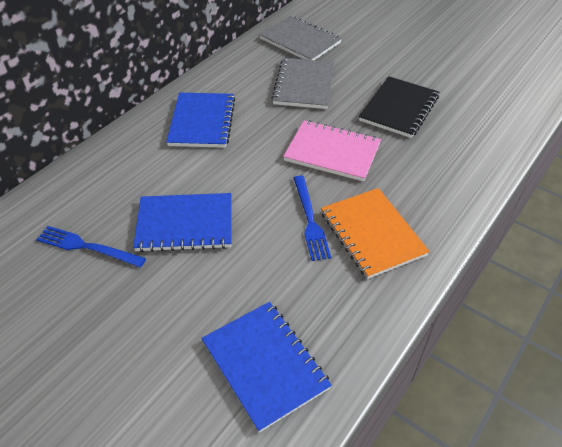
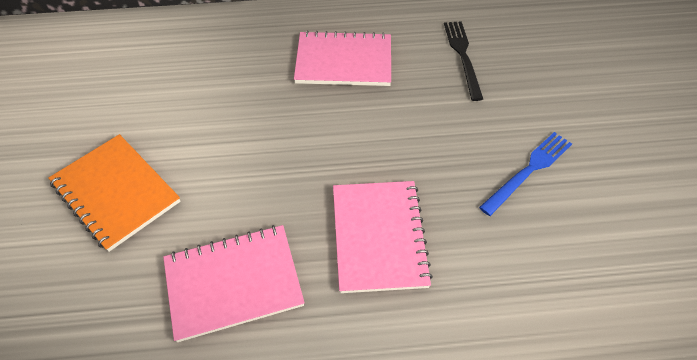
black fork: 0 -> 1
black notebook: 1 -> 0
blue fork: 2 -> 1
blue notebook: 3 -> 0
grey notebook: 2 -> 0
pink notebook: 1 -> 3

